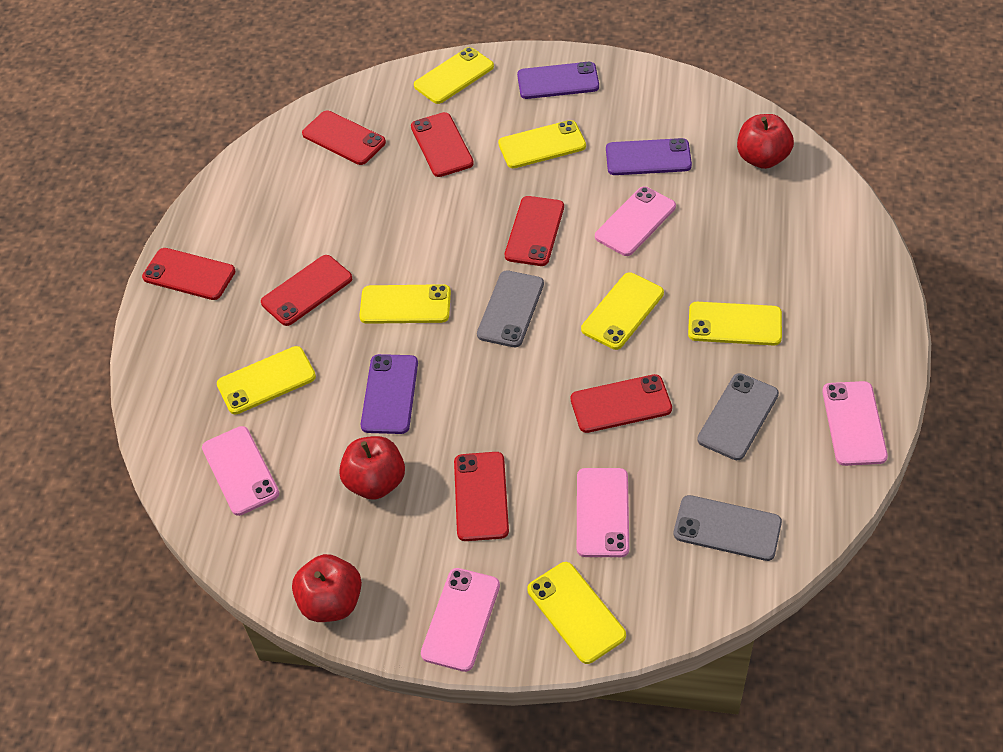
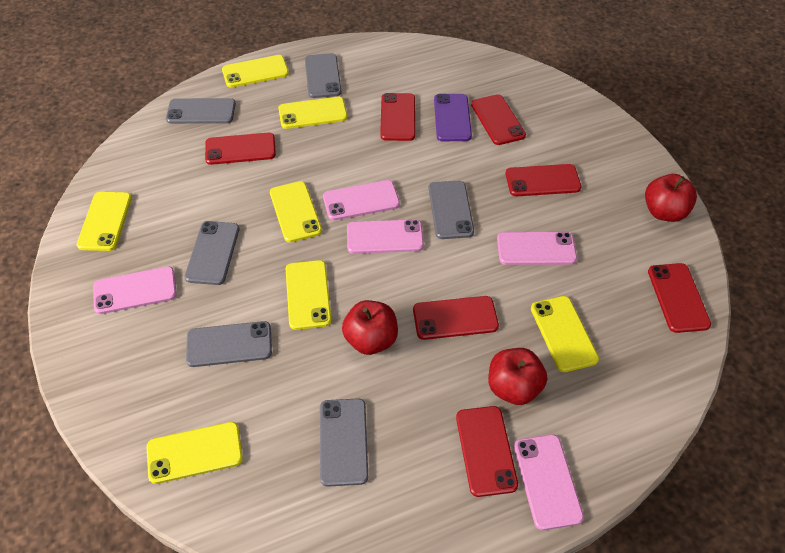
grey phone: 3 -> 6
purple phone: 3 -> 1

